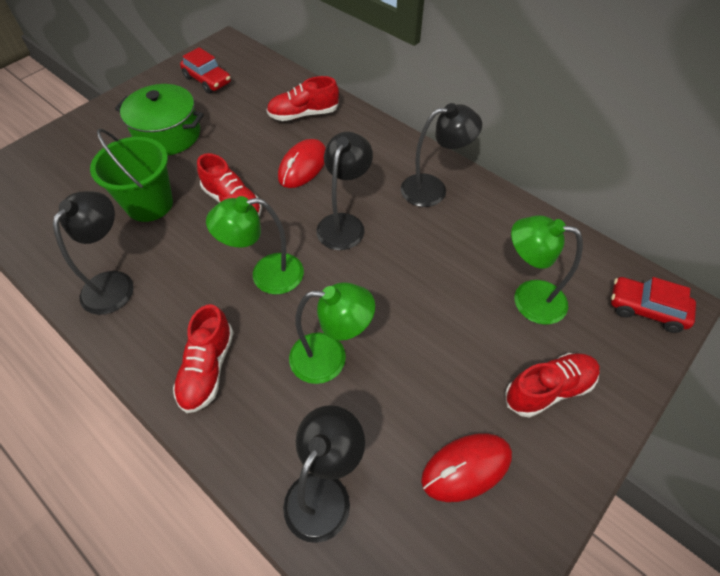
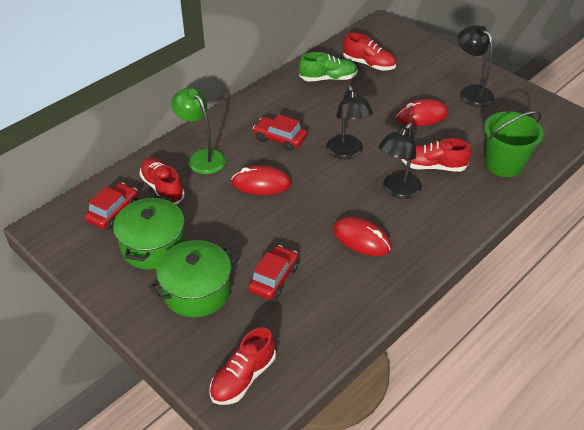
black lamp: 4 -> 3
green lamp: 3 -> 1
green pot: 1 -> 2
green shoe: 0 -> 1
red car: 2 -> 3
red mouse: 2 -> 3

